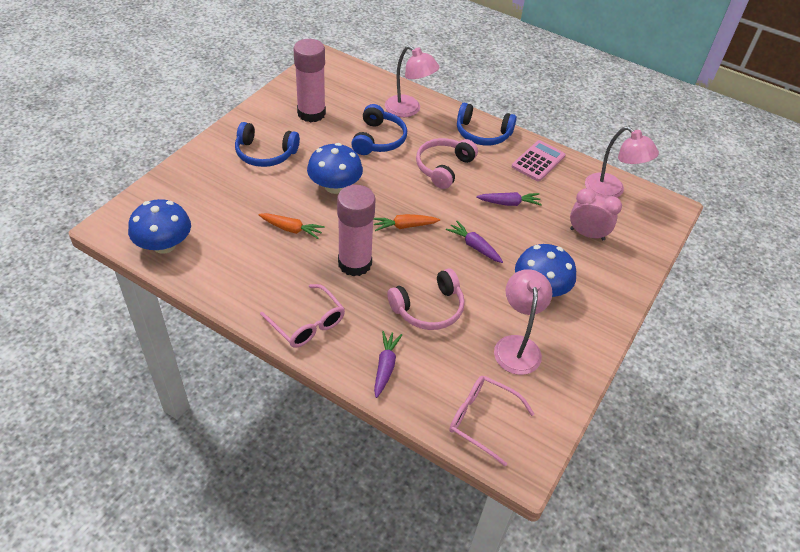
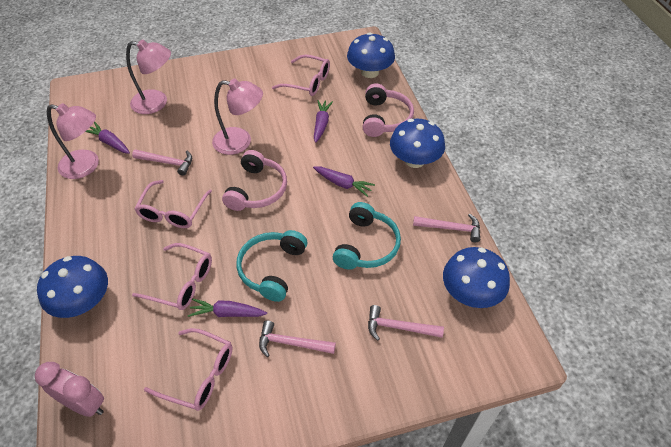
blue headphones: 3 -> 0
blue mushroom: 3 -> 4
orange carrot: 2 -> 0
pink calculator: 1 -> 0
pink glasses: 2 -> 4
pink glue stick: 2 -> 0
pink hammer: 0 -> 4
purple carrot: 3 -> 4
turquoise headphones: 0 -> 2

